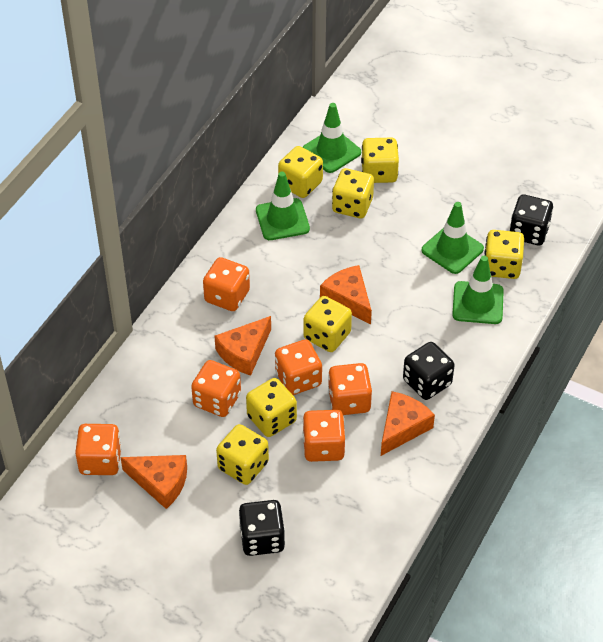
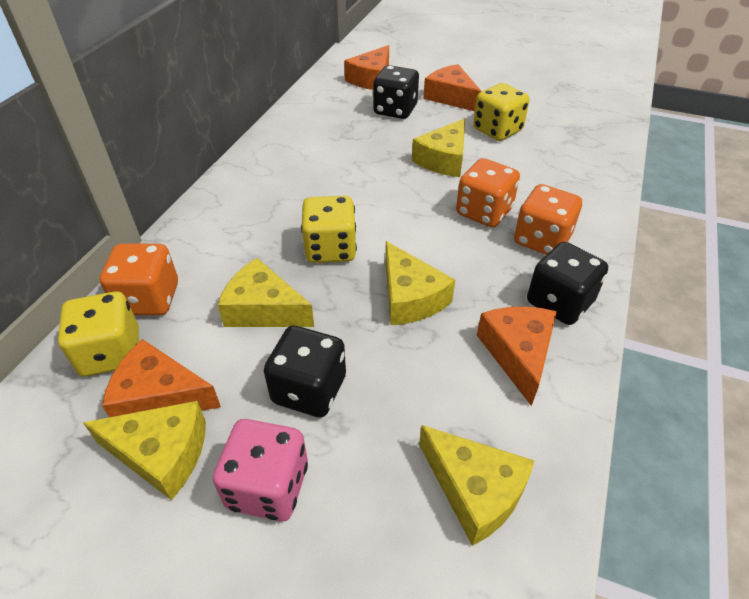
green traffic cone: 4 -> 0
orange dice: 6 -> 3
pink dice: 0 -> 1
yellow cheese: 0 -> 5
yellow dice: 7 -> 3

